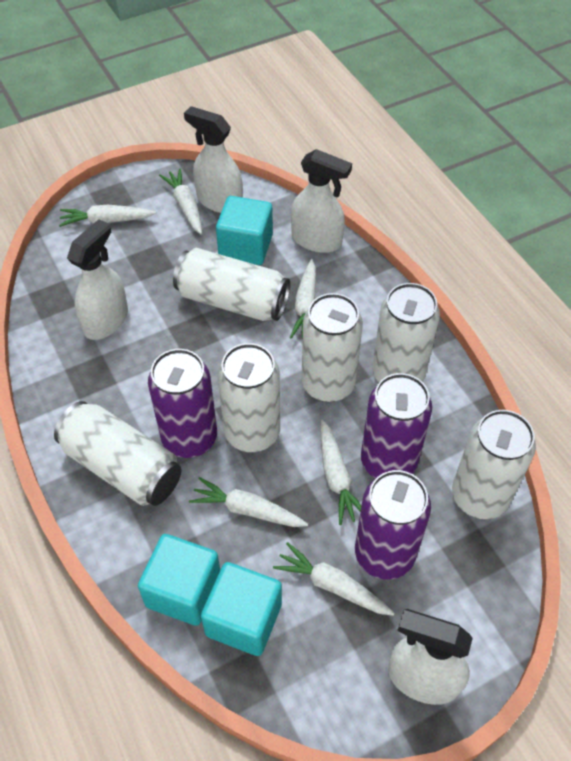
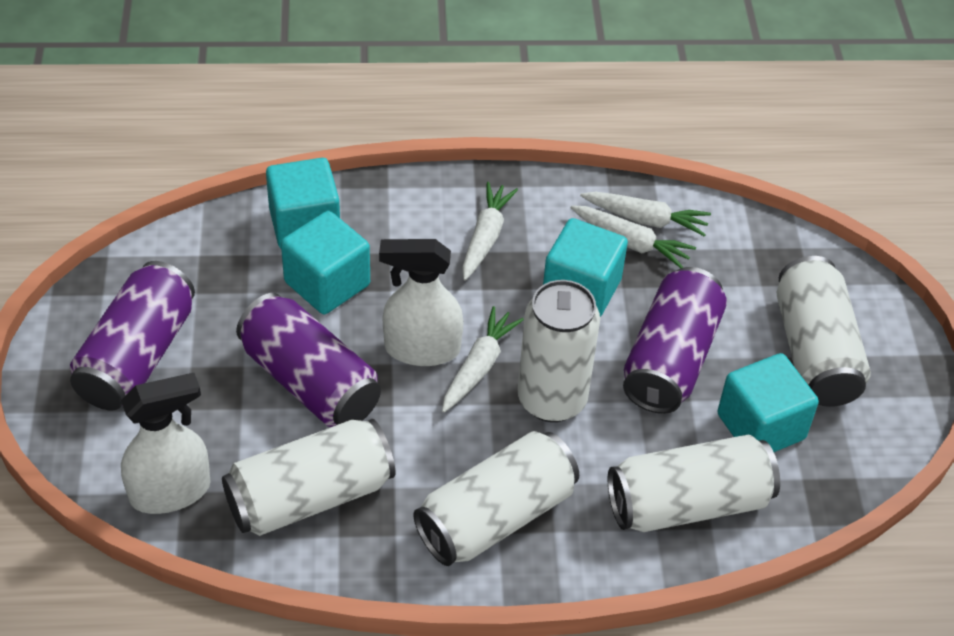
turquoise cube: 3 -> 4
white can: 6 -> 5
white carrot: 6 -> 4
white spray bottle: 4 -> 2

